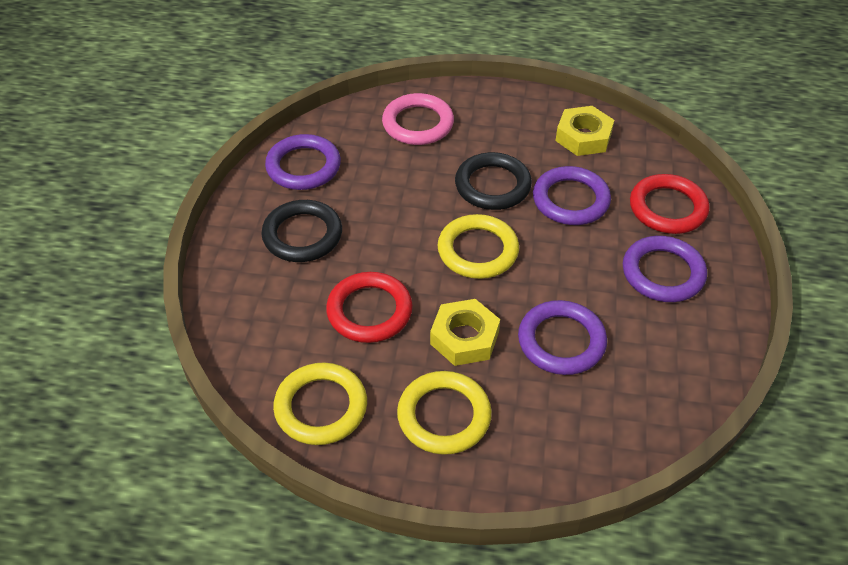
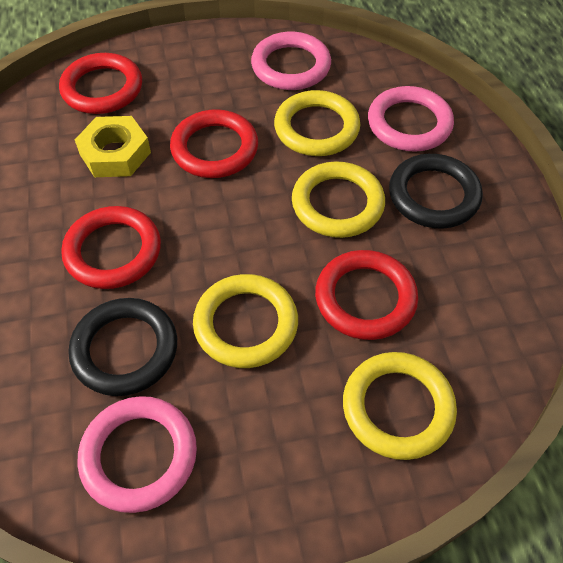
pink ring: 1 -> 3
purple ring: 4 -> 0
red ring: 2 -> 4
yellow nut: 2 -> 1
yellow ring: 3 -> 4

